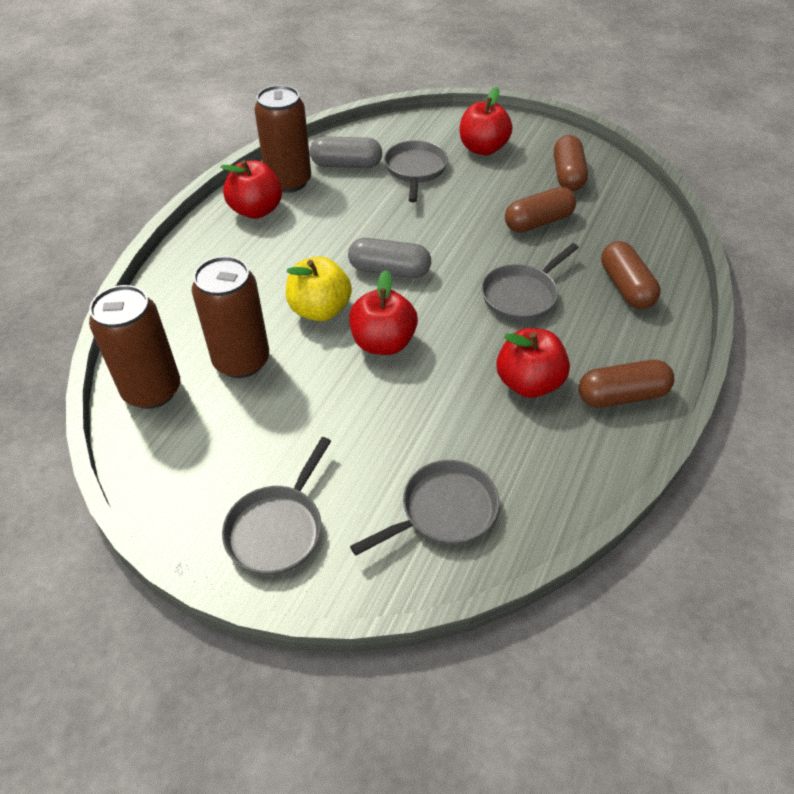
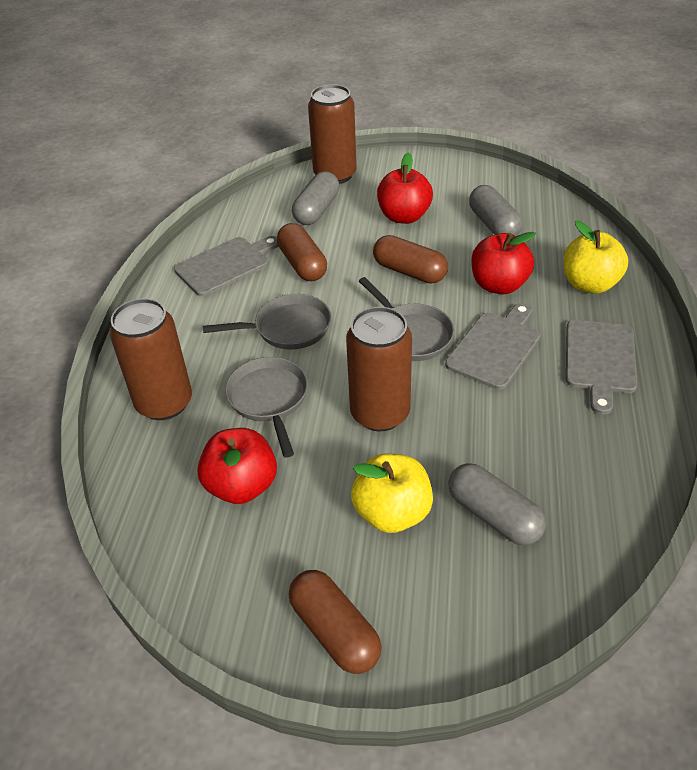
brown capsule: 4 -> 3
grey capsule: 2 -> 3
grey cutting board: 0 -> 3
grey pan: 4 -> 3
red apple: 4 -> 3
yellow apple: 1 -> 2

